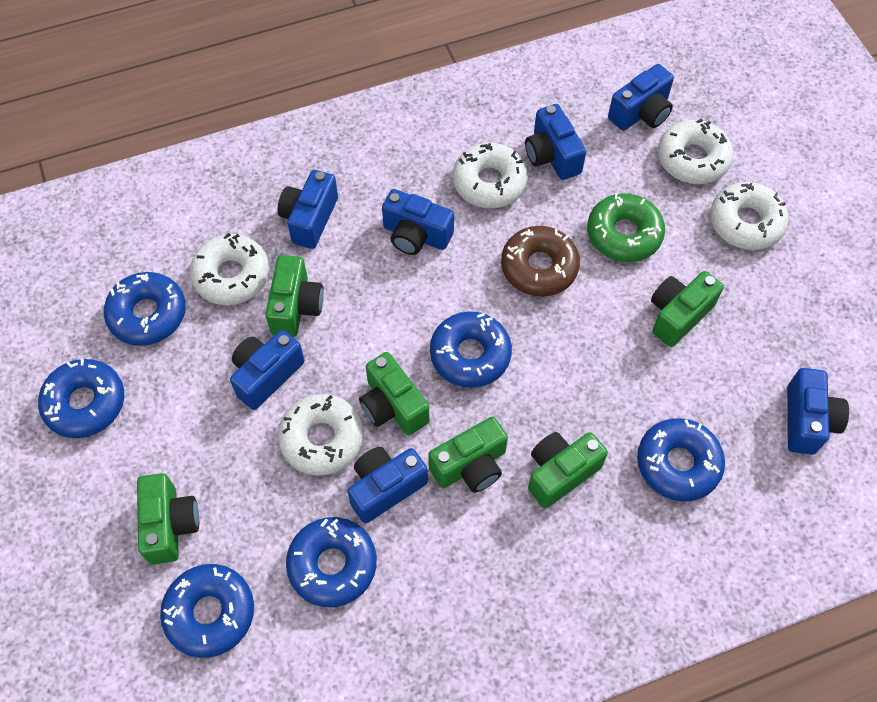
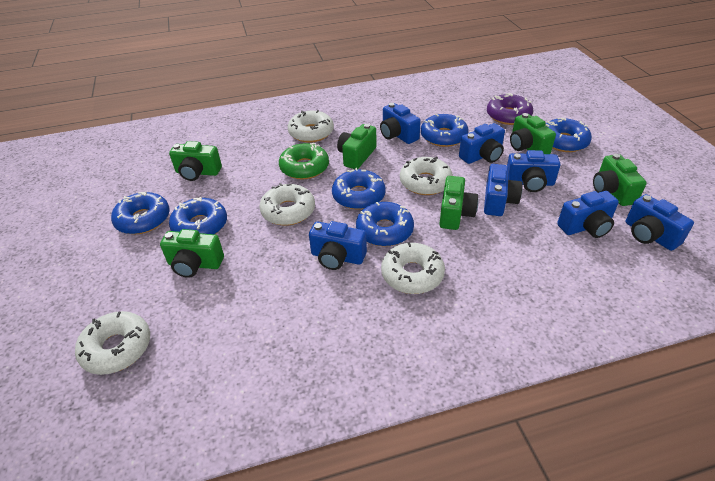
brown donut: 1 -> 0
purple donut: 0 -> 1

